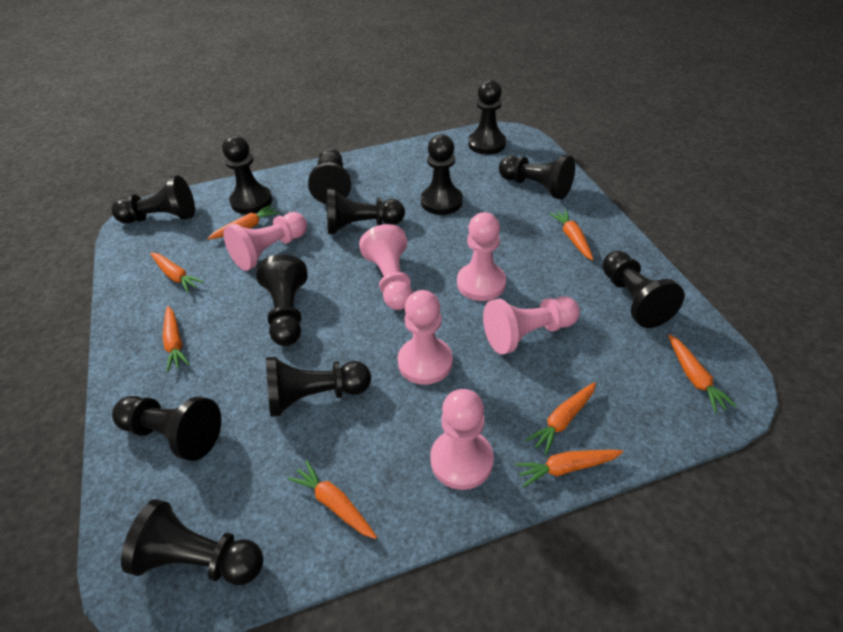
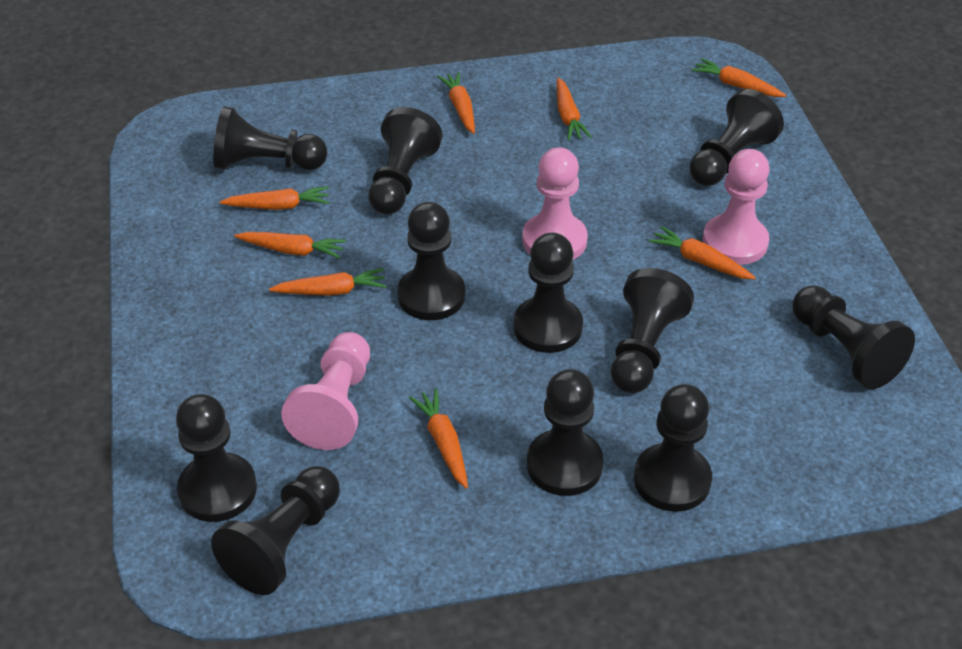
black pawn: 12 -> 11
pink pawn: 6 -> 3

